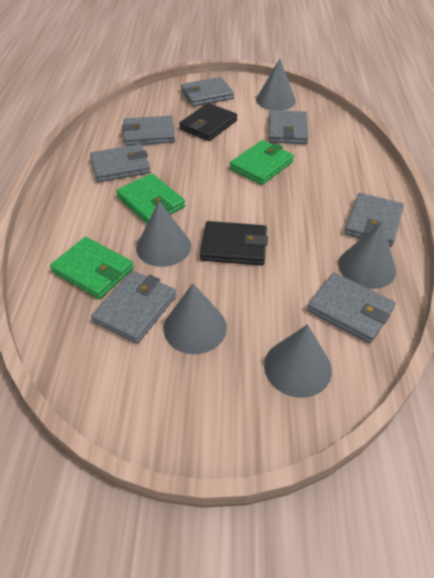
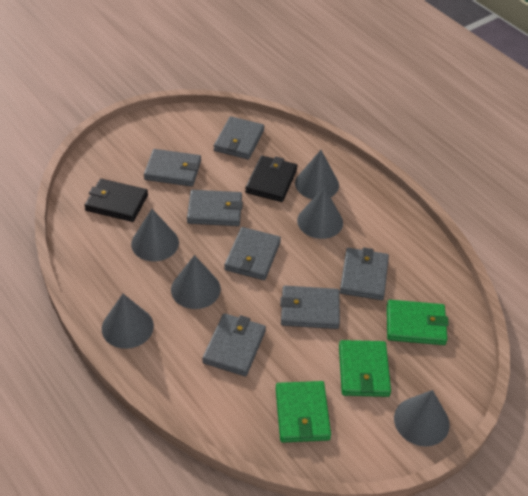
grey cone: 5 -> 6

